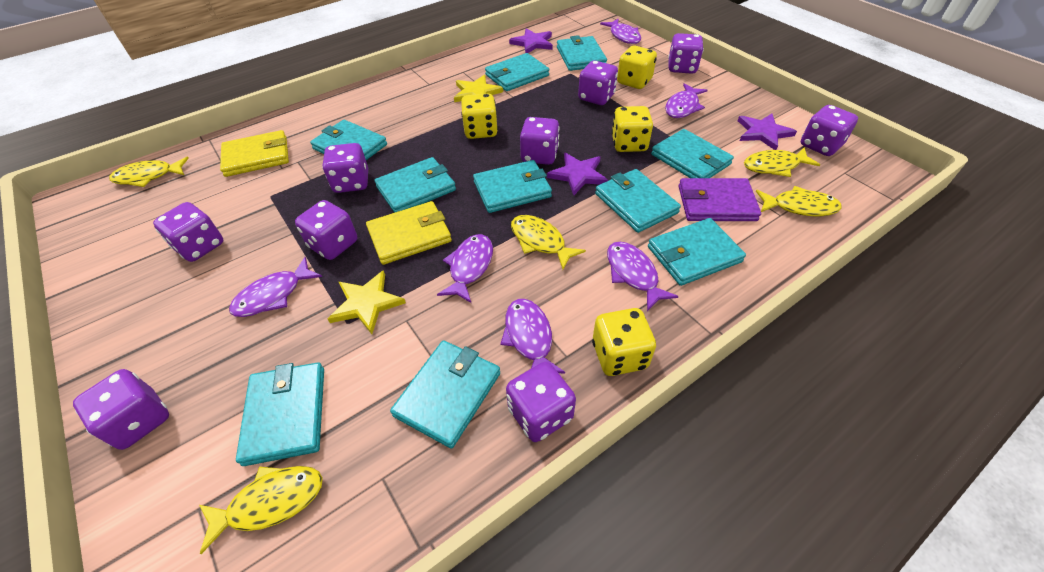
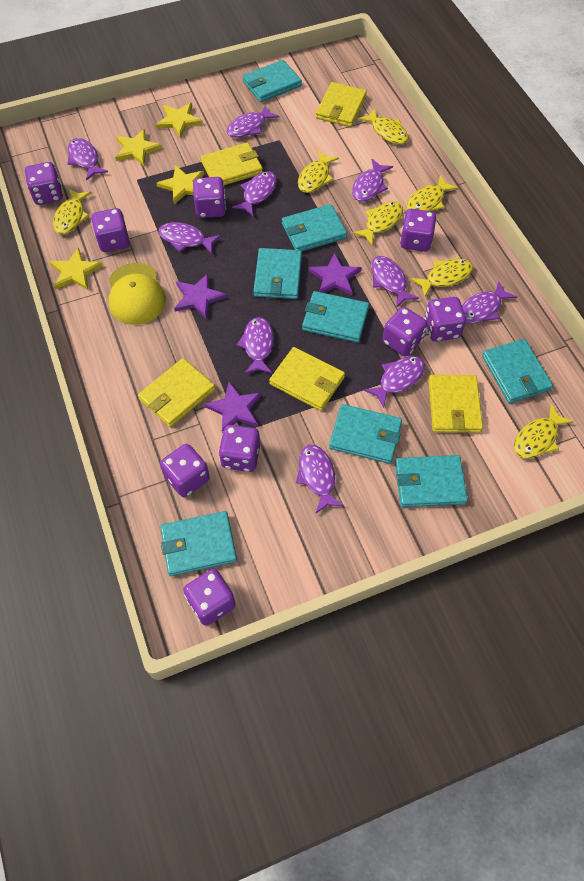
purple fish: 6 -> 10
purple wallet: 1 -> 0
turquoise wallet: 10 -> 8
yellow cap: 0 -> 1
yellow dice: 4 -> 0
yellow fish: 5 -> 7
yellow star: 2 -> 4
yellow wallet: 2 -> 5

